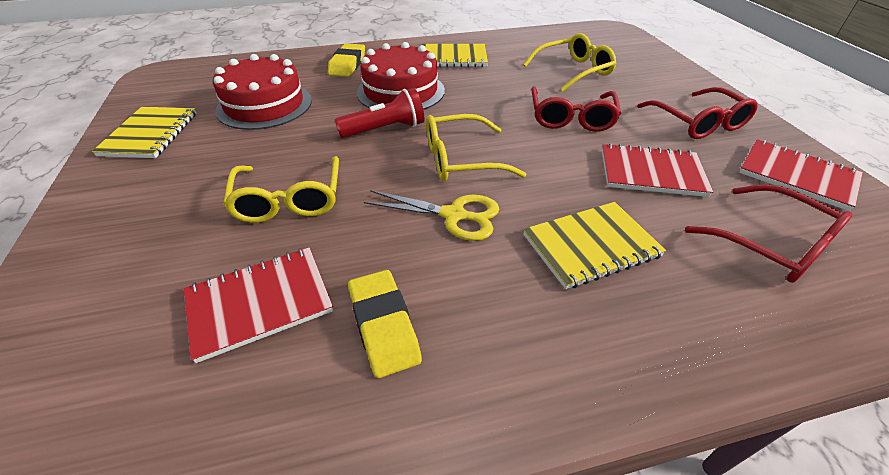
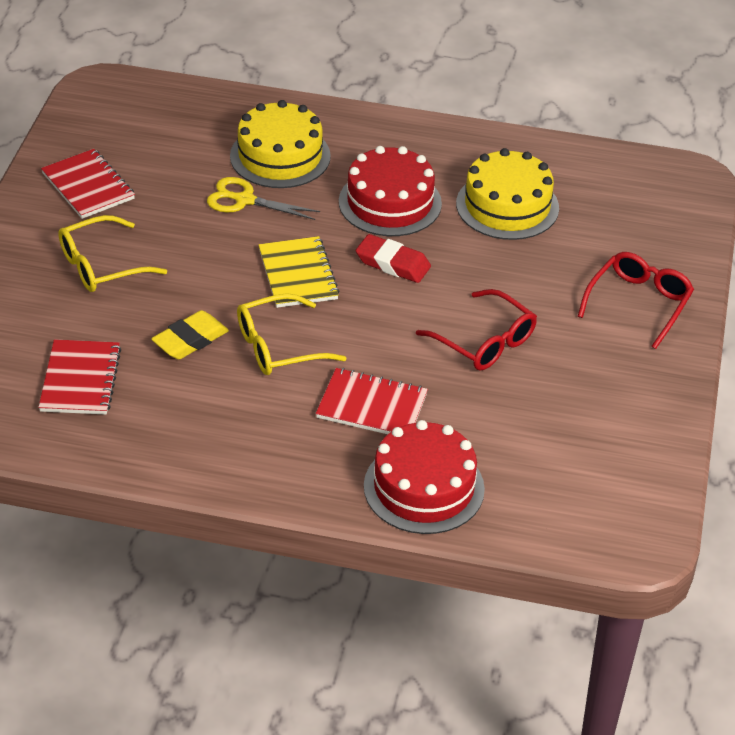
red eraser: 0 -> 1
red flashlight: 1 -> 0
red glasses: 3 -> 2
yellow cake: 0 -> 2
yellow eraser: 2 -> 1
yellow glasses: 3 -> 2
yellow notebook: 3 -> 1

